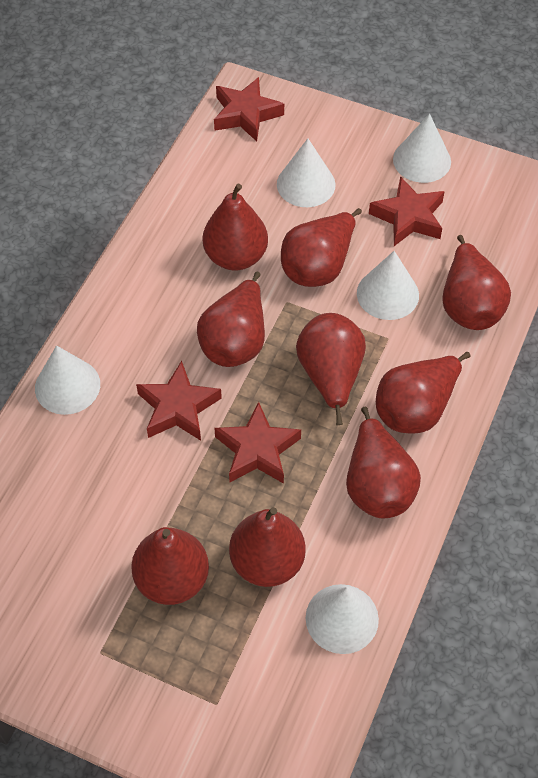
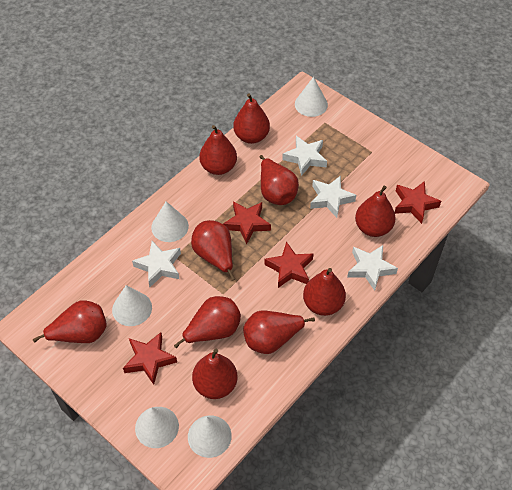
red pear: 9 -> 10
white star: 0 -> 4

